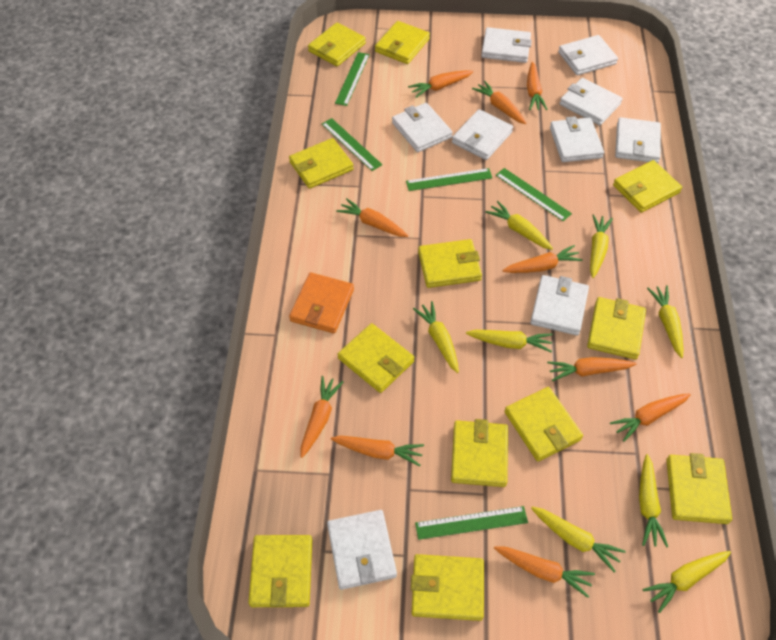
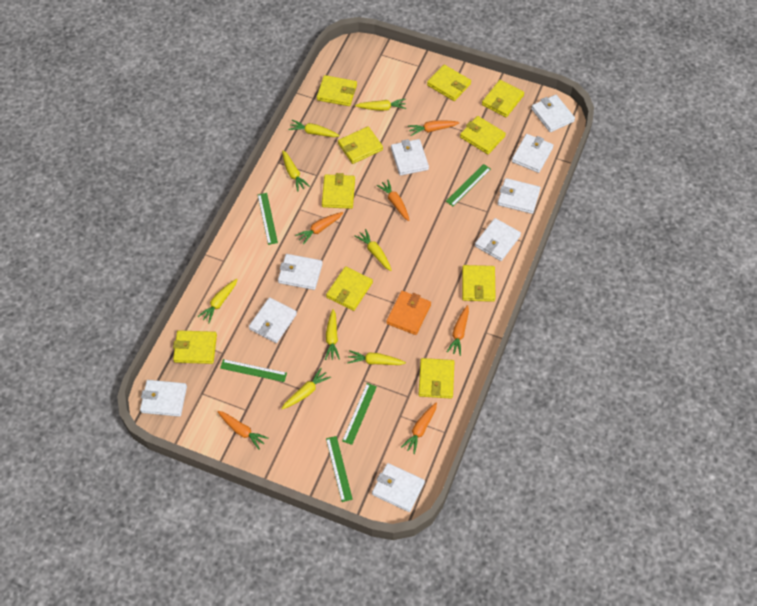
orange carrot: 10 -> 6
yellow wallet: 12 -> 10

